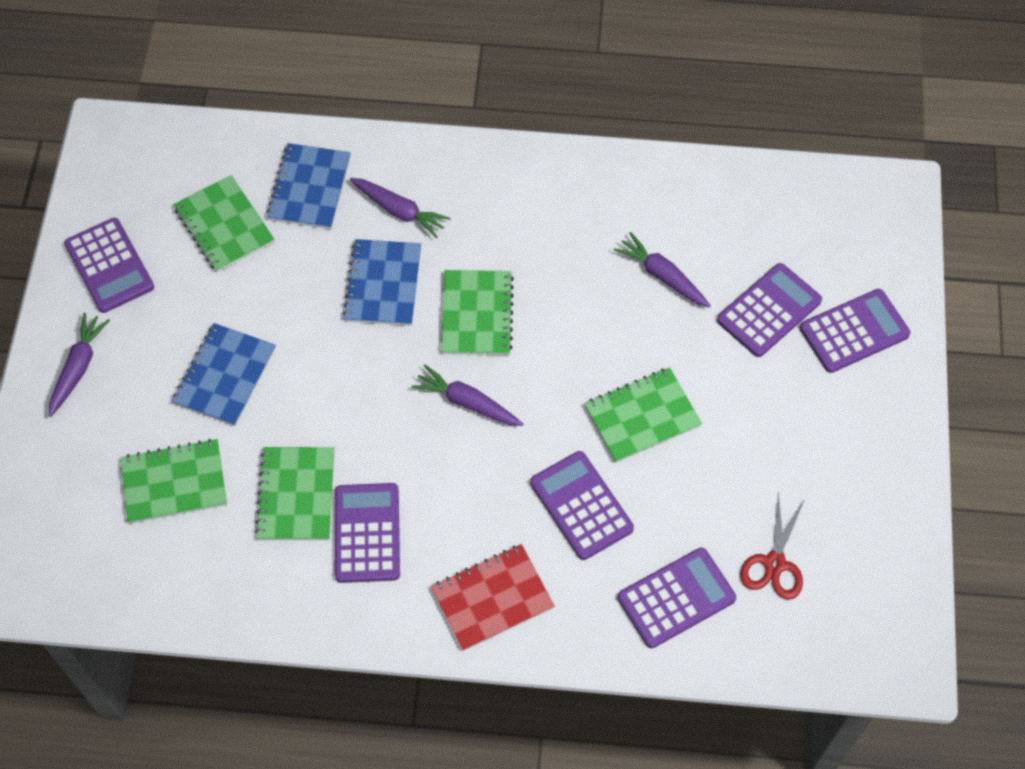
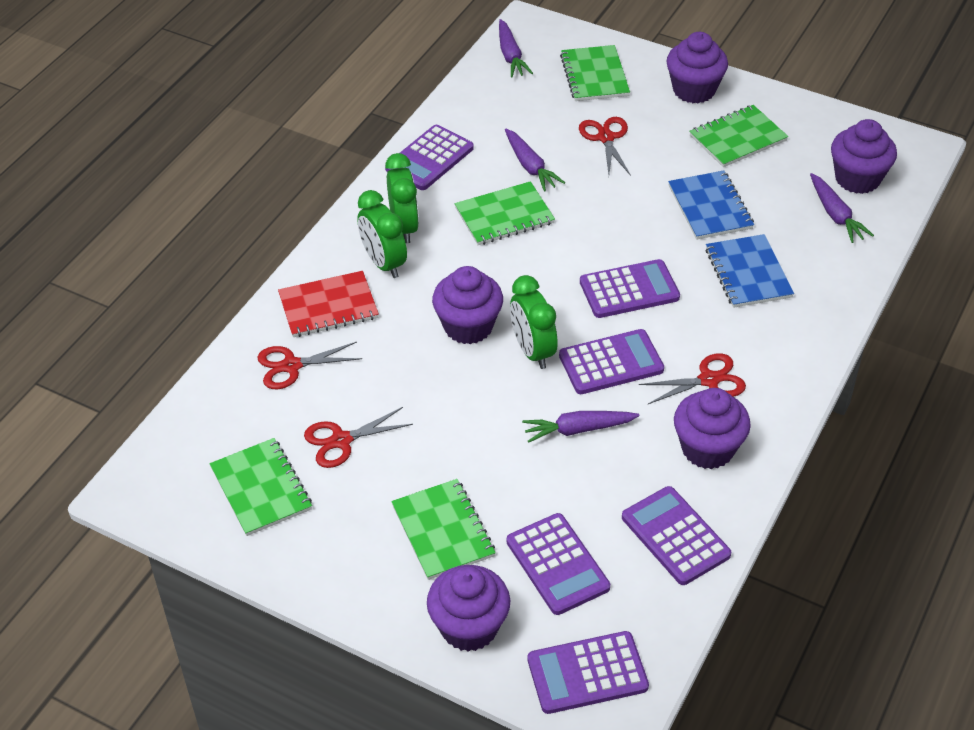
blue notebook: 3 -> 2
green clock: 0 -> 3
purple cupcake: 0 -> 5
red scissors: 1 -> 4

